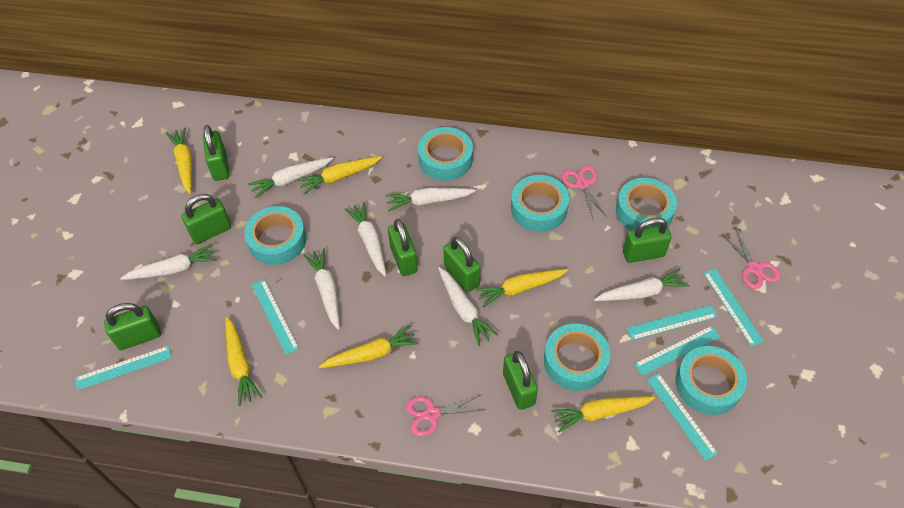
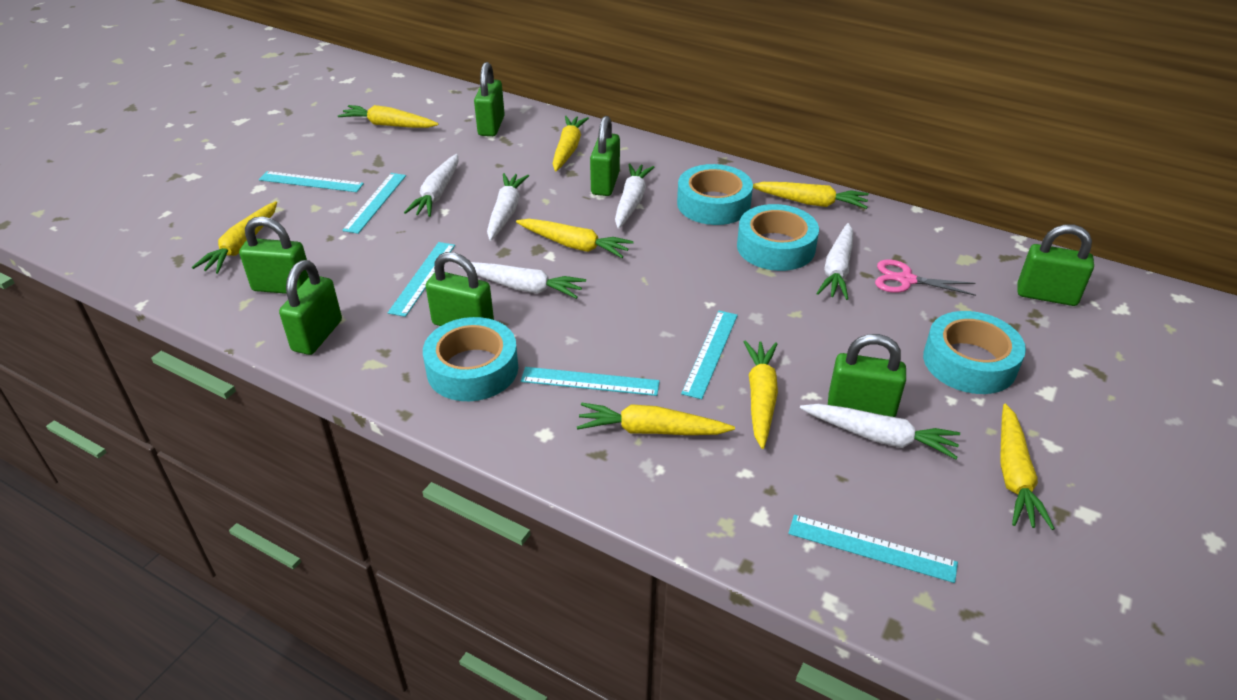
pink scissors: 3 -> 1
turquoise tape: 6 -> 4
white carrot: 7 -> 6
yellow carrot: 6 -> 8

